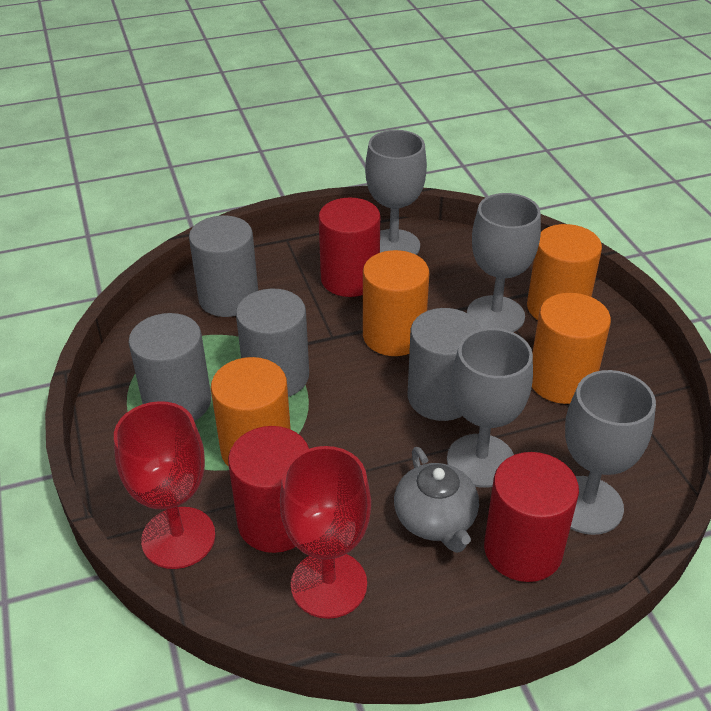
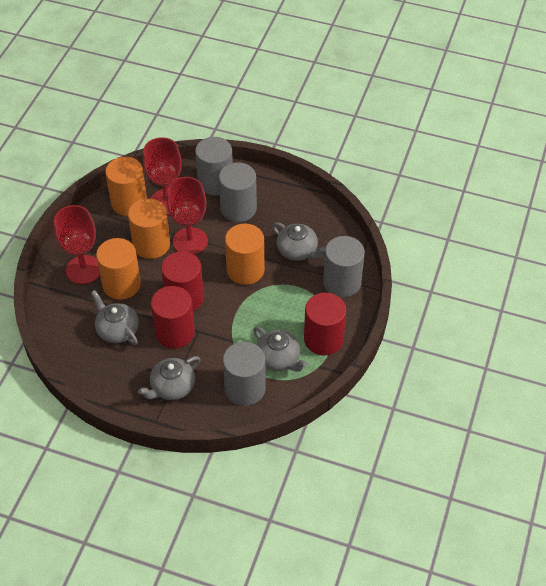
grey goblet: 4 -> 0
grey teapot: 1 -> 4
red goblet: 2 -> 3

